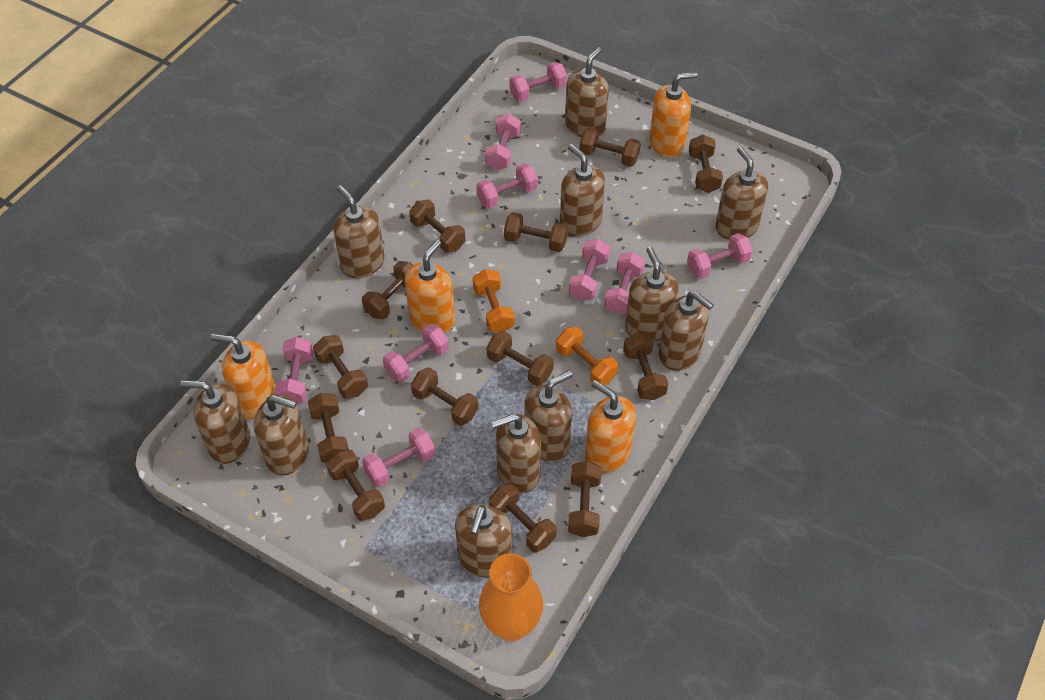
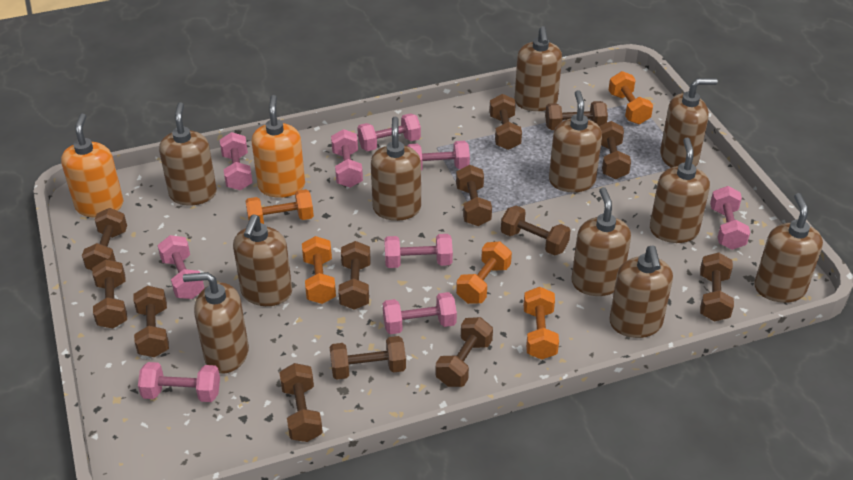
orange dumbbell: 2 -> 5
orange soap dispenser: 4 -> 2
orange vase: 1 -> 0

